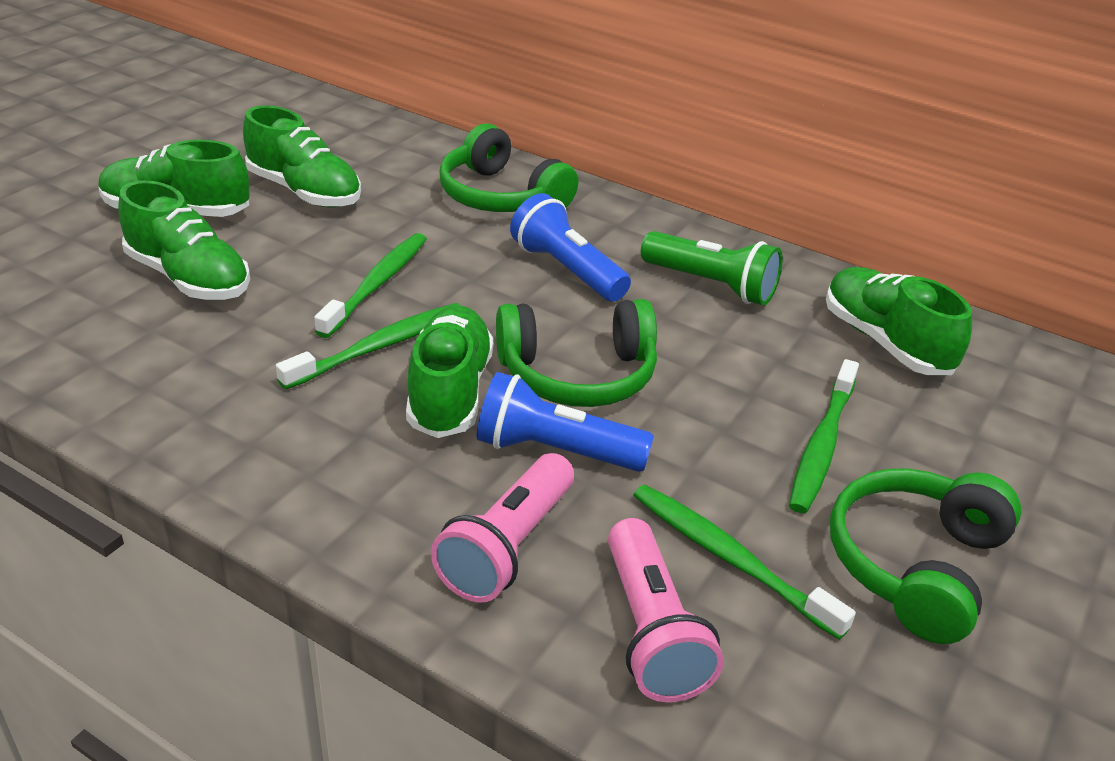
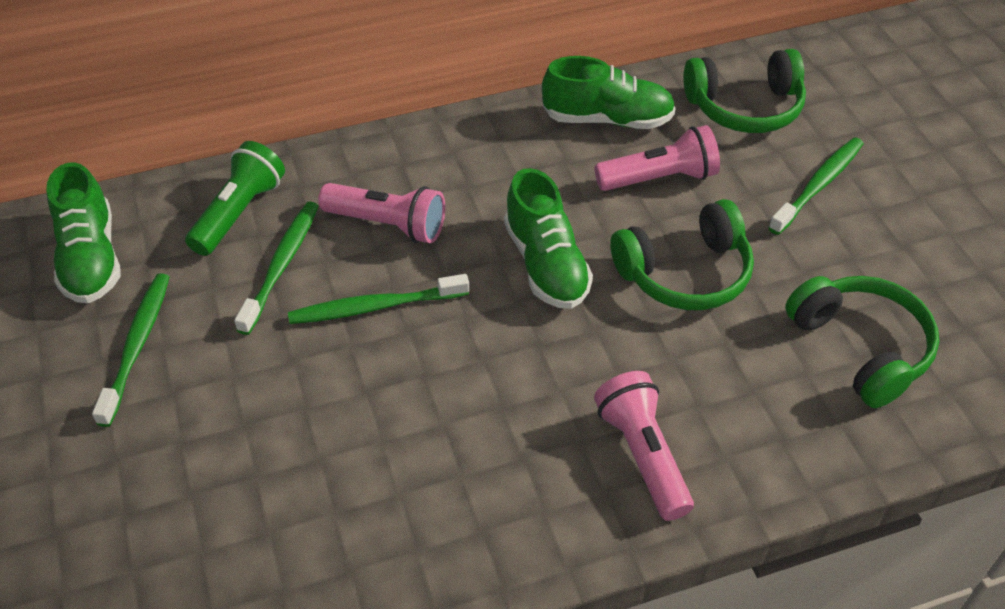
blue flashlight: 2 -> 0
green shoe: 5 -> 3
pink flashlight: 2 -> 3

